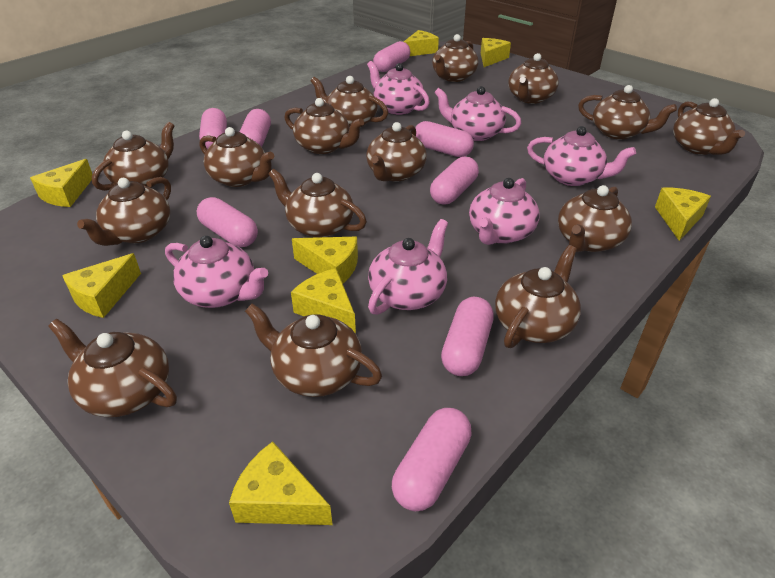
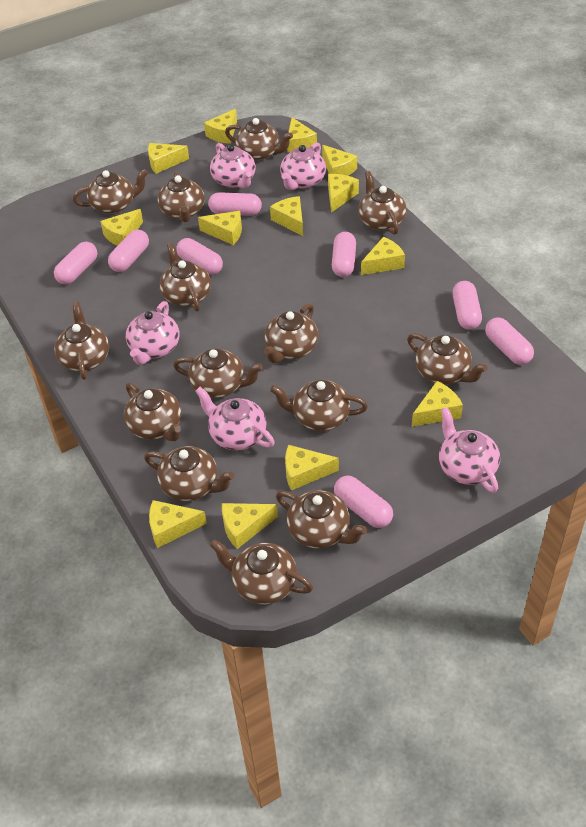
brown teapot: 15 -> 14
pink teapot: 6 -> 5
yellow cheese: 8 -> 13

